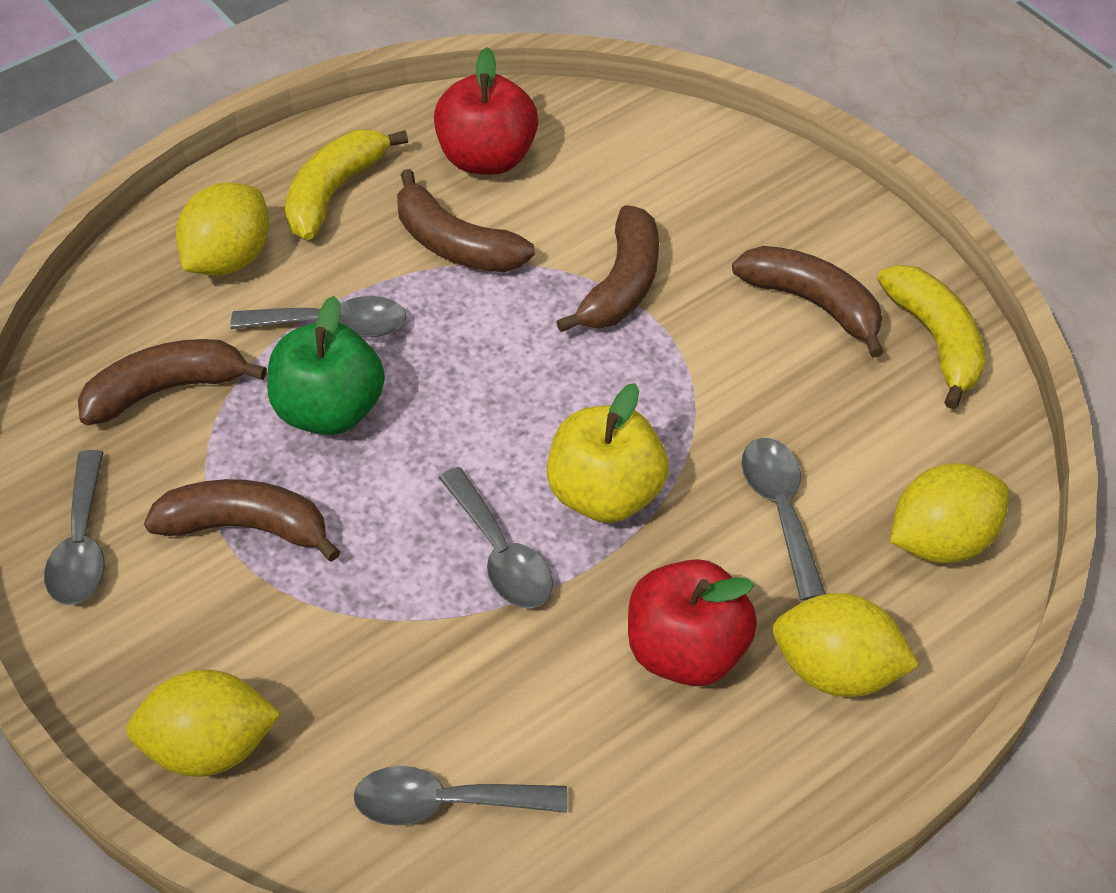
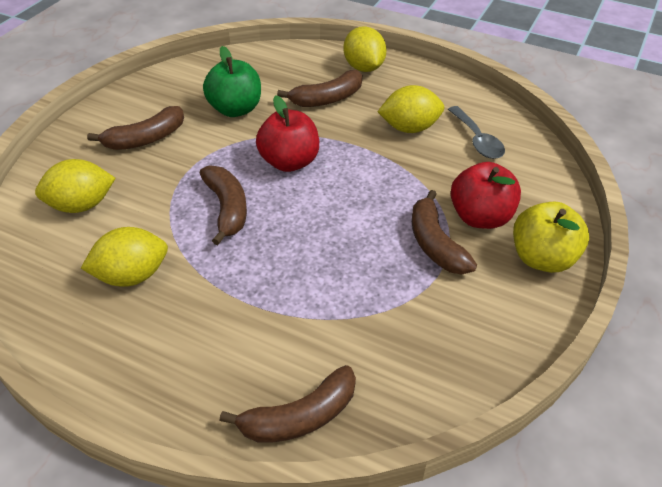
grey spoon: 5 -> 1
yellow banana: 2 -> 0

